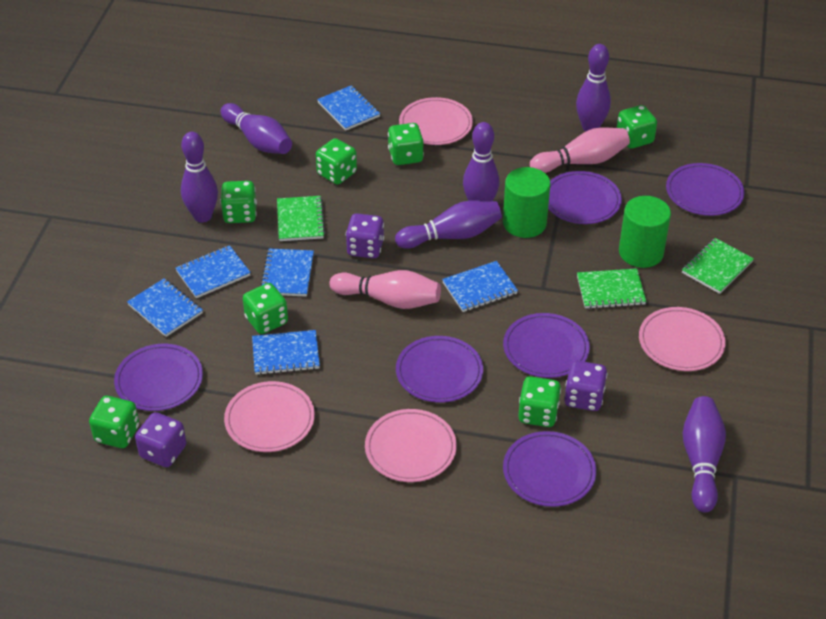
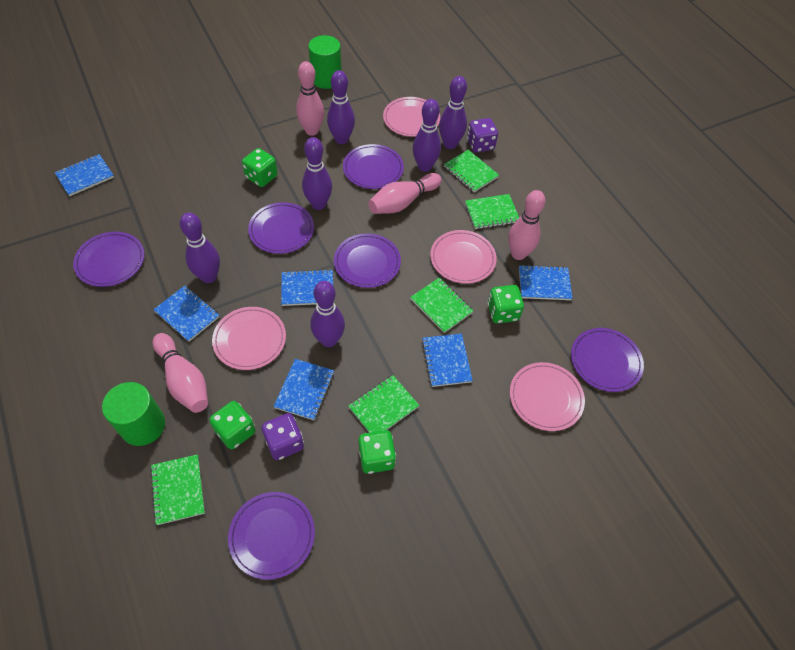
green dice: 7 -> 4
green notebook: 3 -> 5
pink bowling pin: 2 -> 4
purple dice: 3 -> 2

